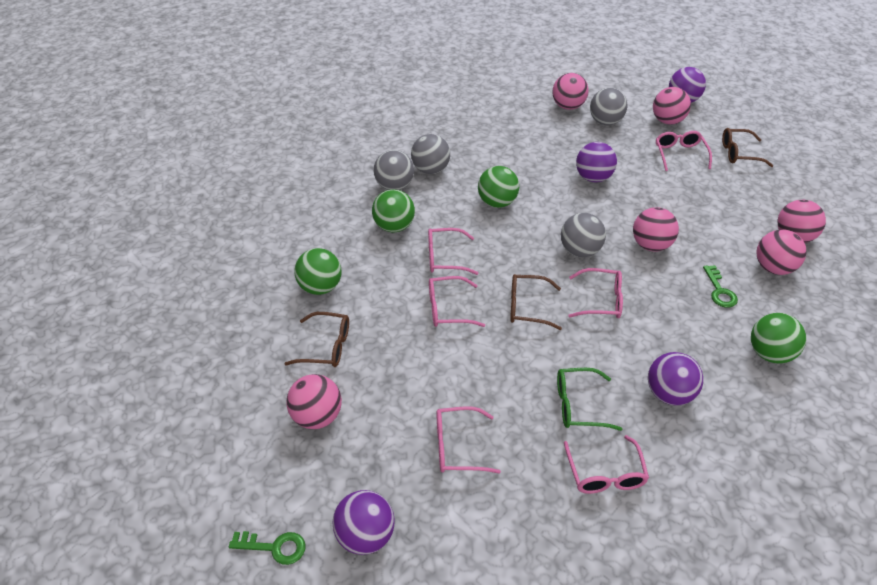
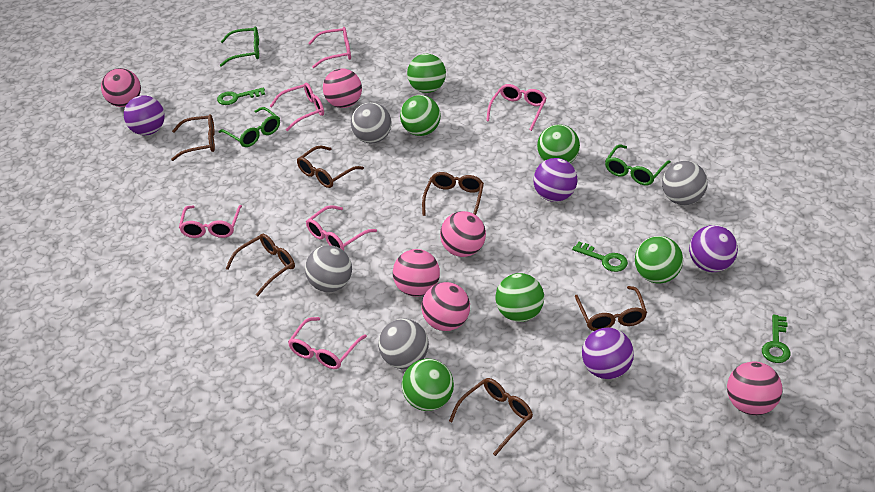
brown glasses: 3 -> 6
green ball: 4 -> 6
green glasses: 1 -> 3
green key: 2 -> 3

